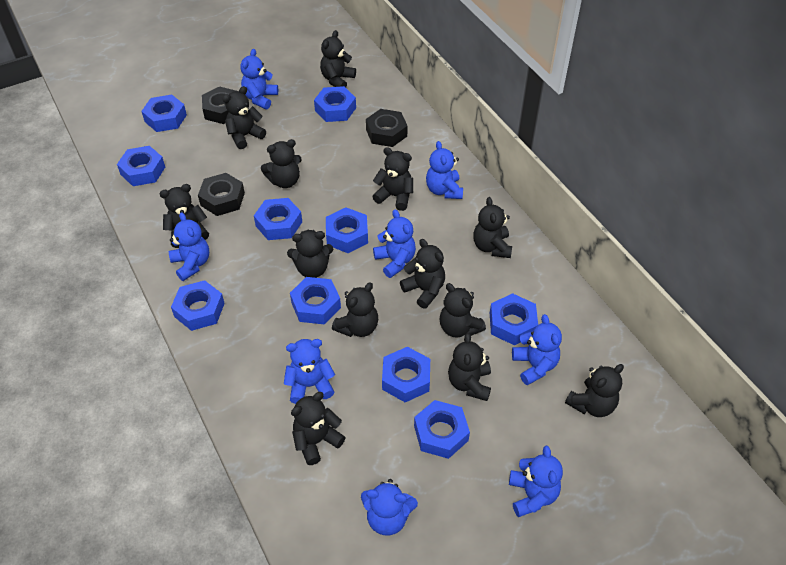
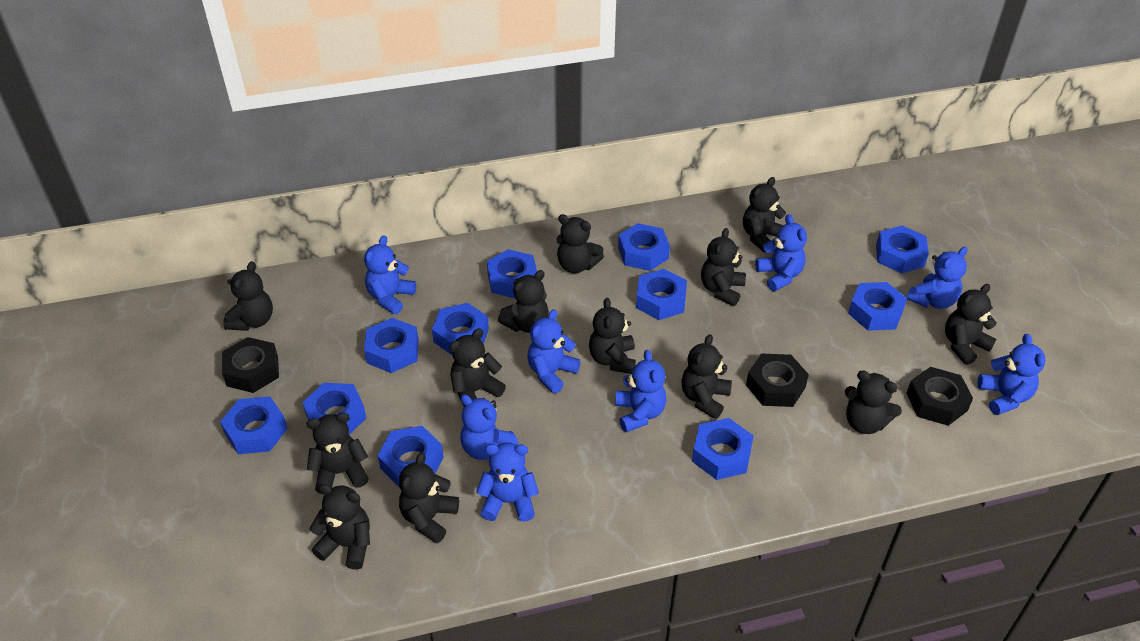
blue nut: 10 -> 11

